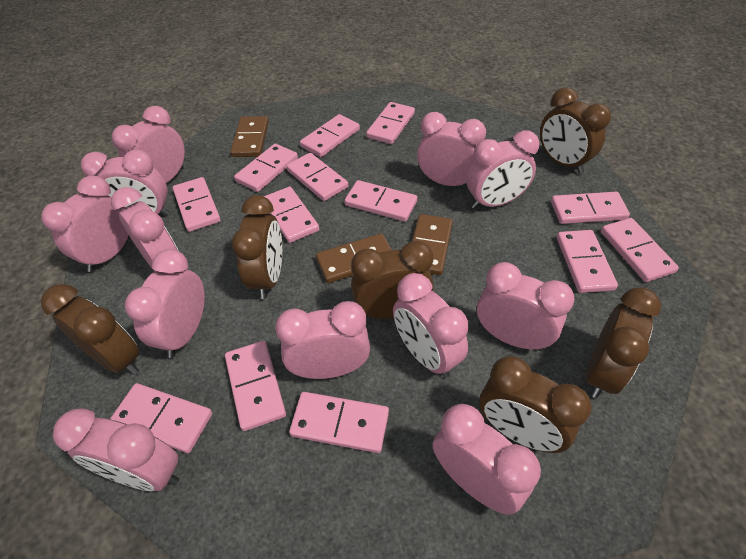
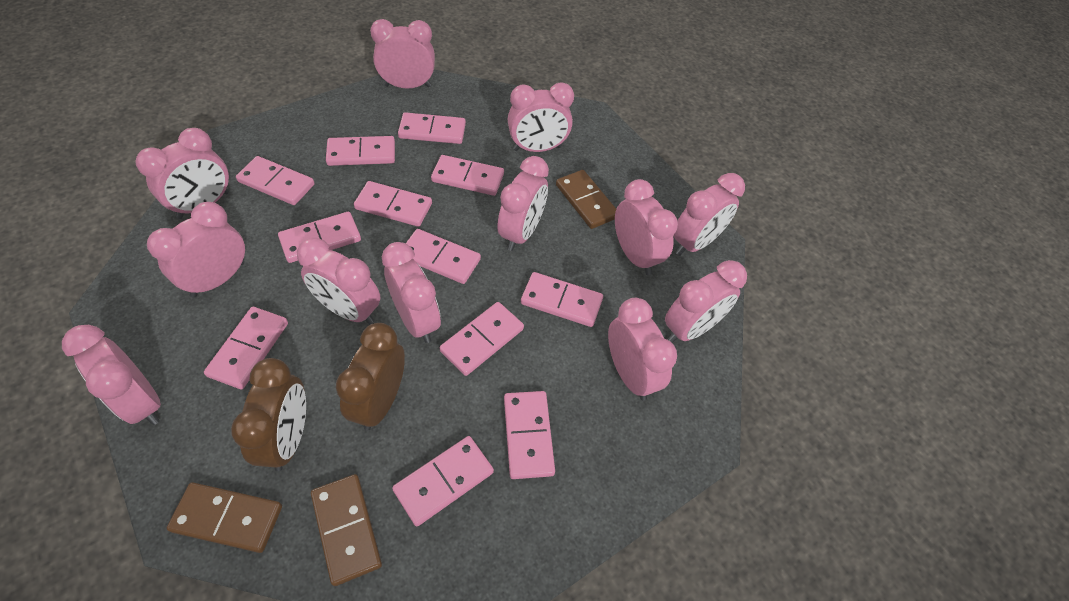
brown clock: 6 -> 2
pink domino: 13 -> 12

